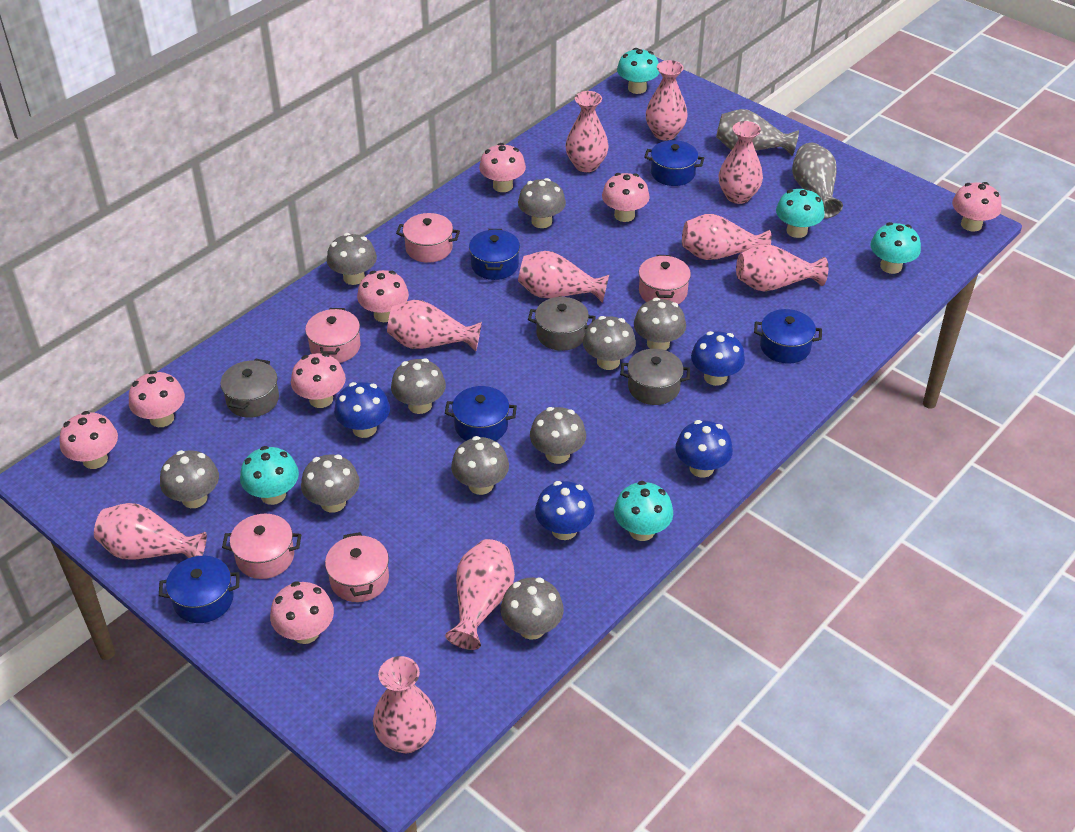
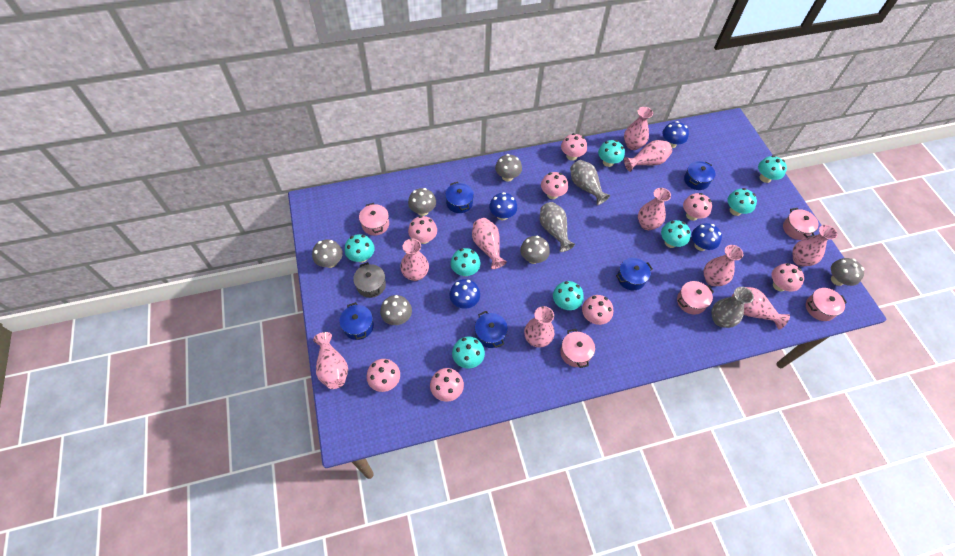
grey mushroom: 10 -> 6
grey pot: 3 -> 1
grey vase: 2 -> 3
turquoise mushroom: 5 -> 8

